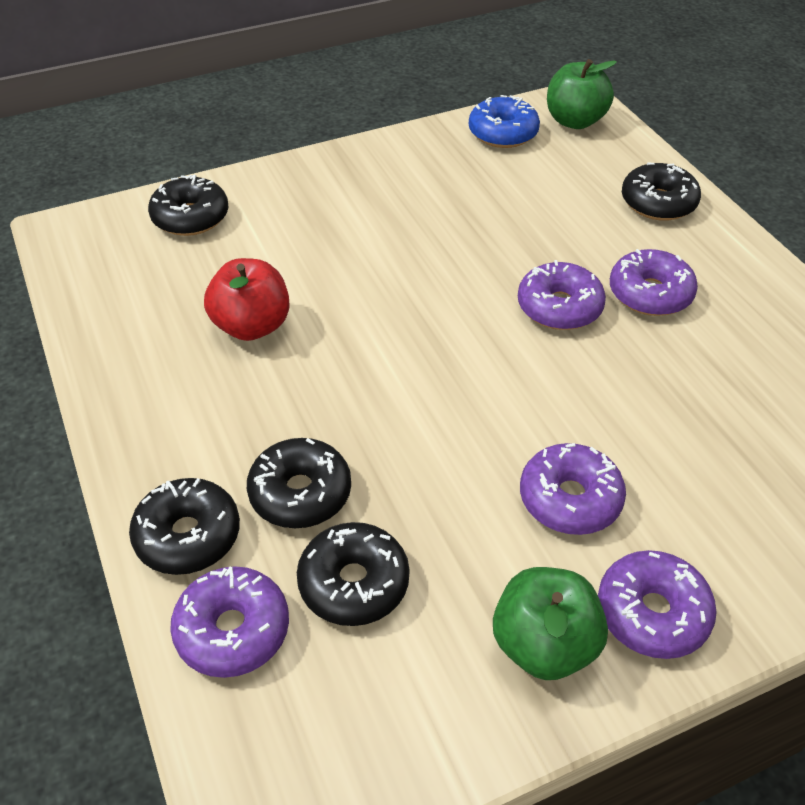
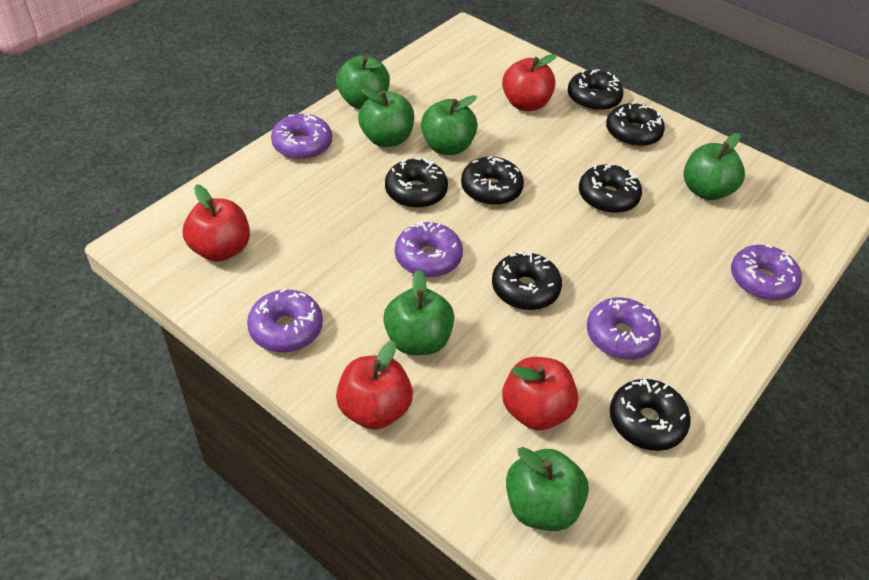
black donut: 5 -> 7
blue donut: 1 -> 0
green apple: 2 -> 6
red apple: 1 -> 4

